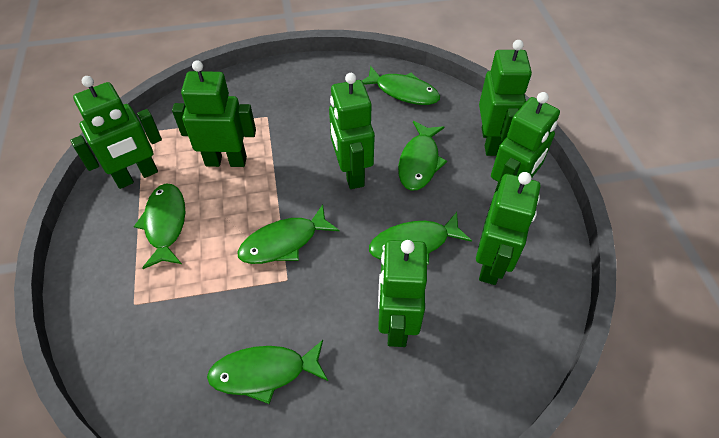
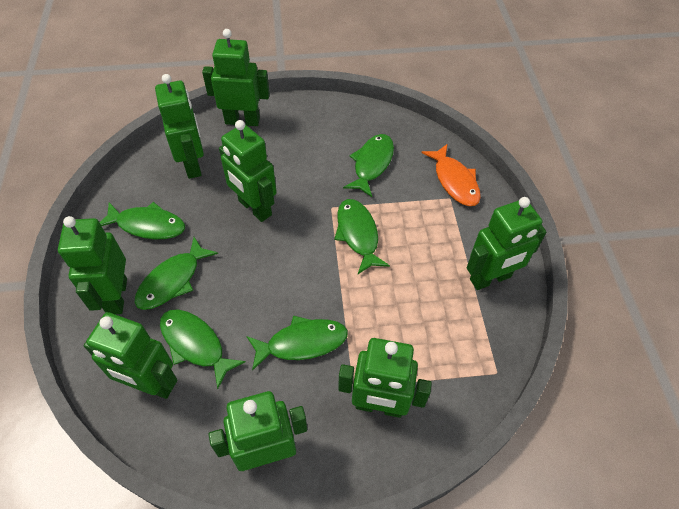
green robot: 7 -> 8
orange fish: 0 -> 1

